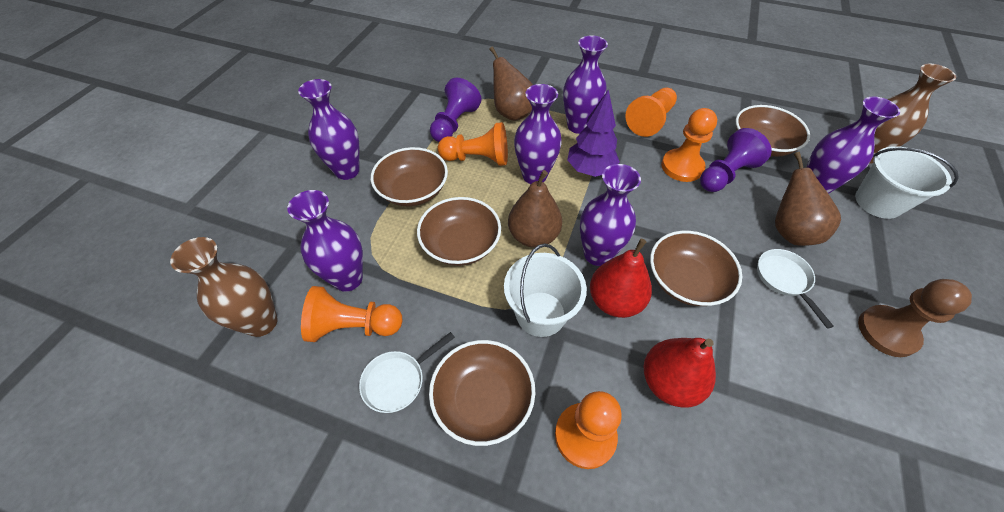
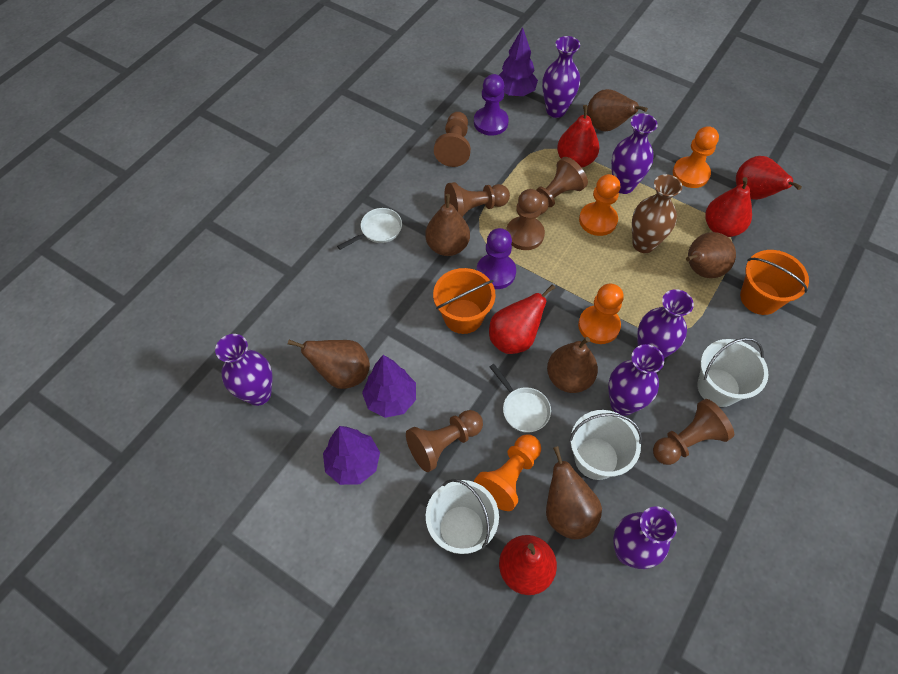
brown bowl: 5 -> 0
brown pawn: 1 -> 6
brown pear: 3 -> 6
brown vase: 2 -> 1
orange bucket: 0 -> 2
orange pawn: 5 -> 4
purple tree: 1 -> 3
red pear: 2 -> 5
white bucket: 2 -> 3

